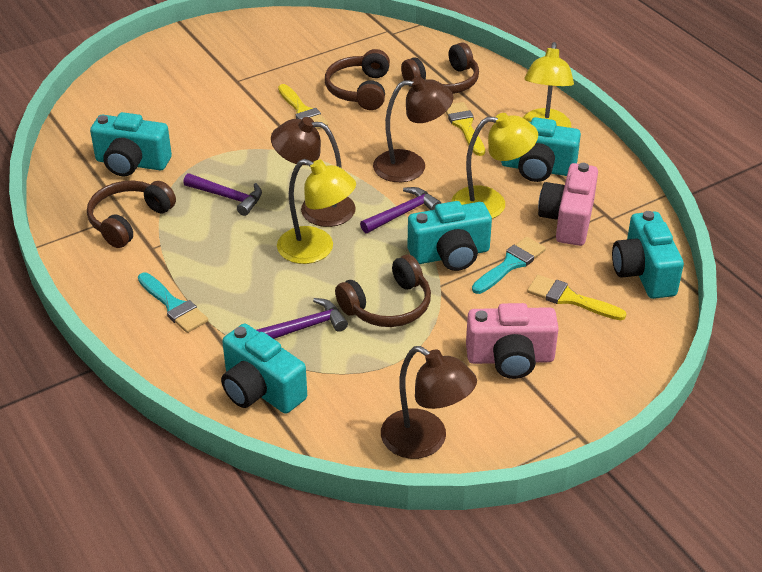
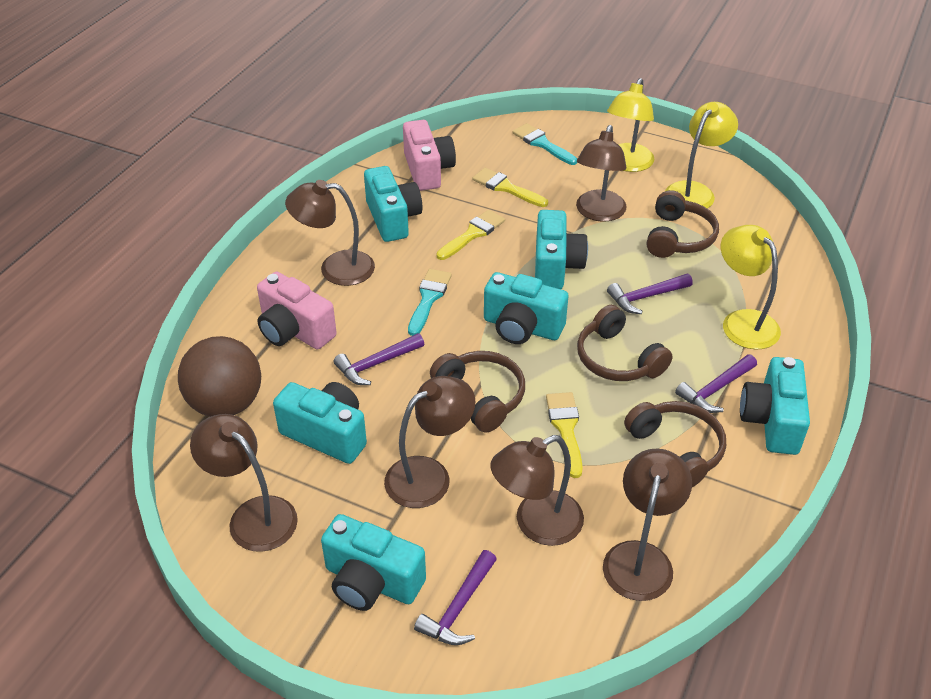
brown ball: 0 -> 1
brown lamp: 3 -> 6
purple hammer: 3 -> 4
turquoise camera: 5 -> 6

